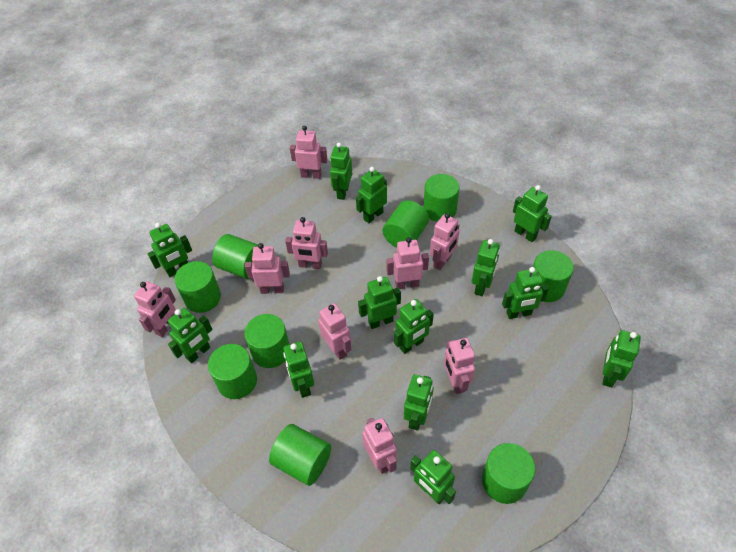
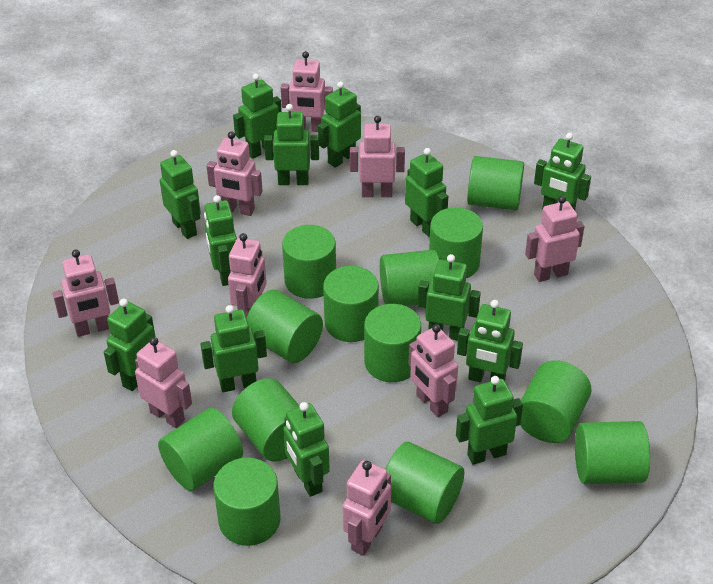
green cylinder: 9 -> 13

